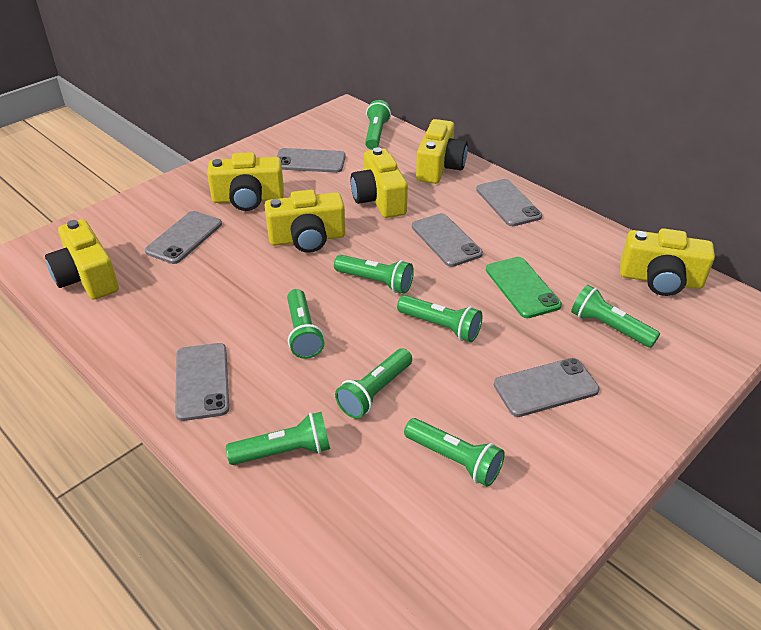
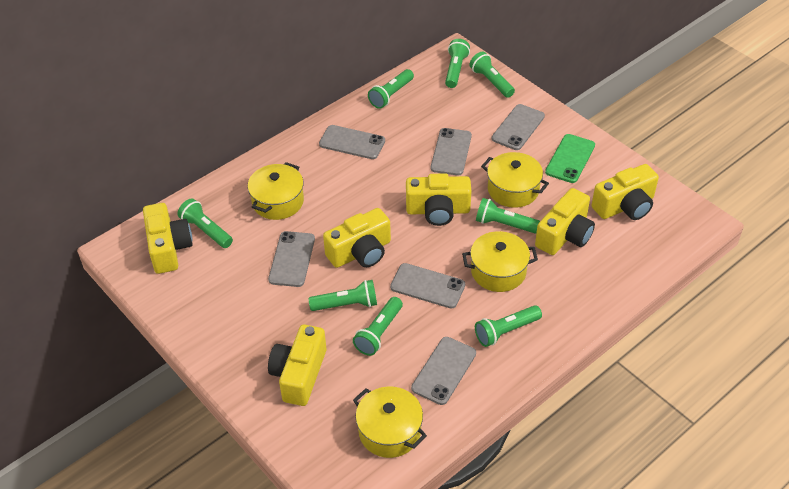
yellow pot: 0 -> 4

